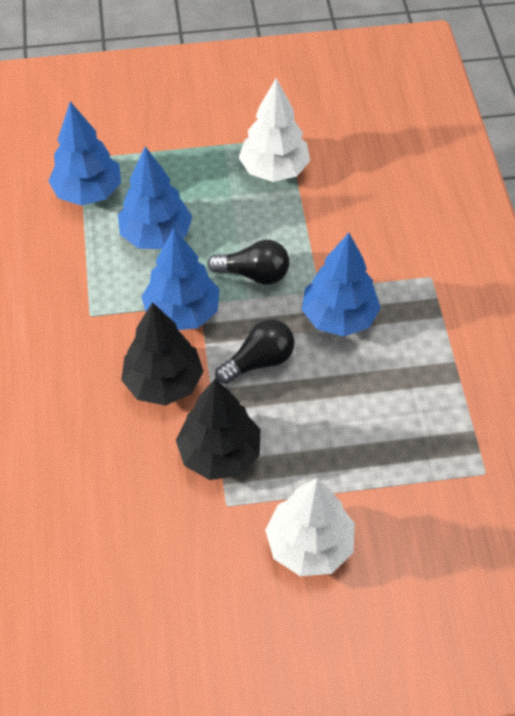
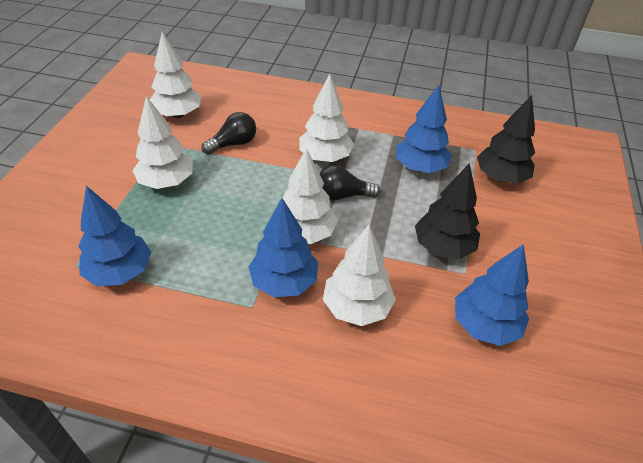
white tree: 2 -> 5

